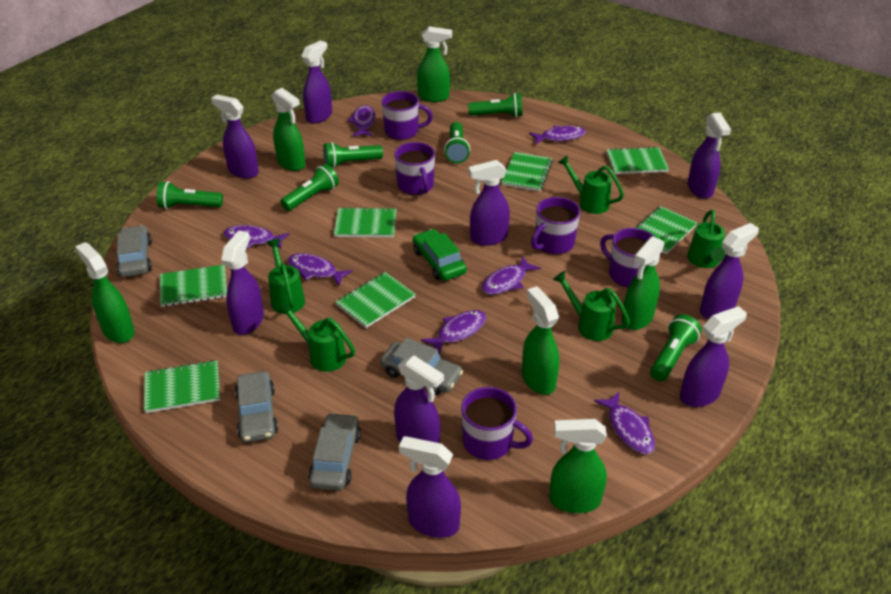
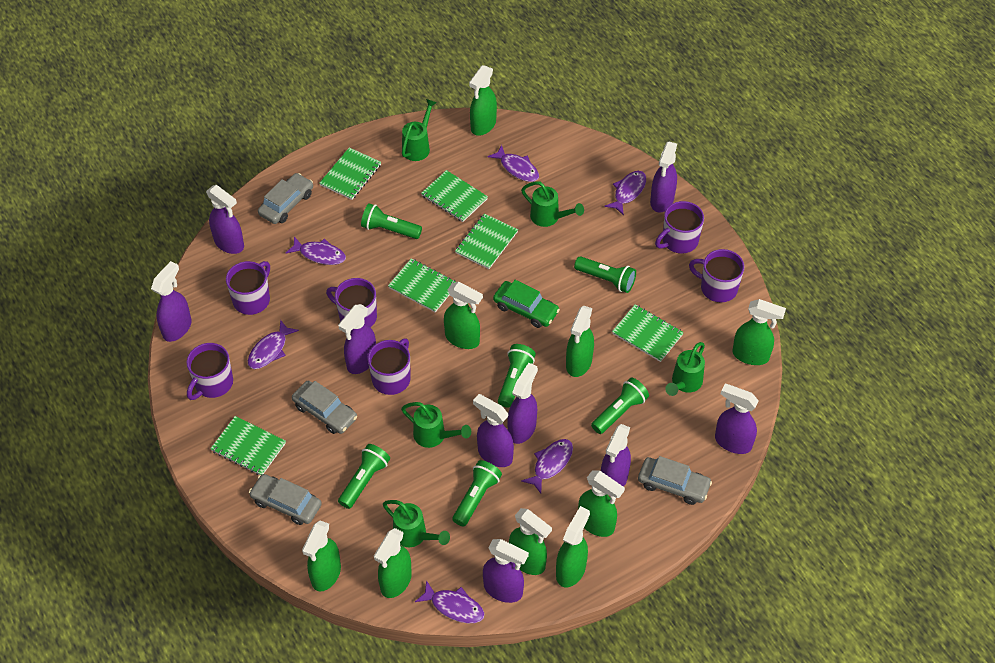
green notebook: 7 -> 6
green spray bottle: 6 -> 9
purple fish: 7 -> 6
purple mug: 5 -> 6

